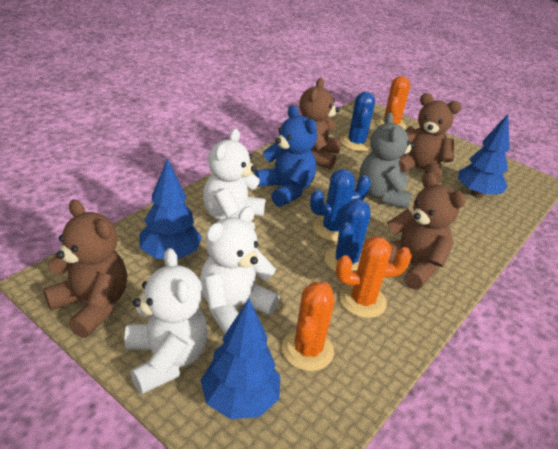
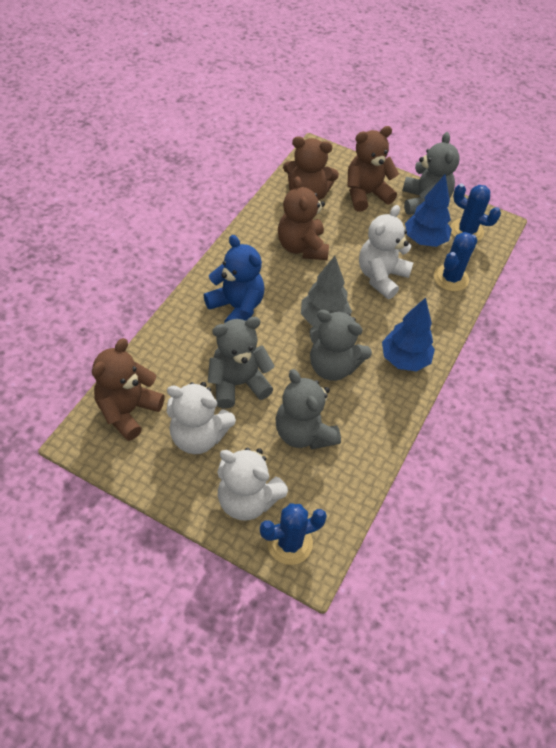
blue tree: 3 -> 2
grey teddy bear: 1 -> 4
grey tree: 0 -> 1
orange cactus: 3 -> 0

